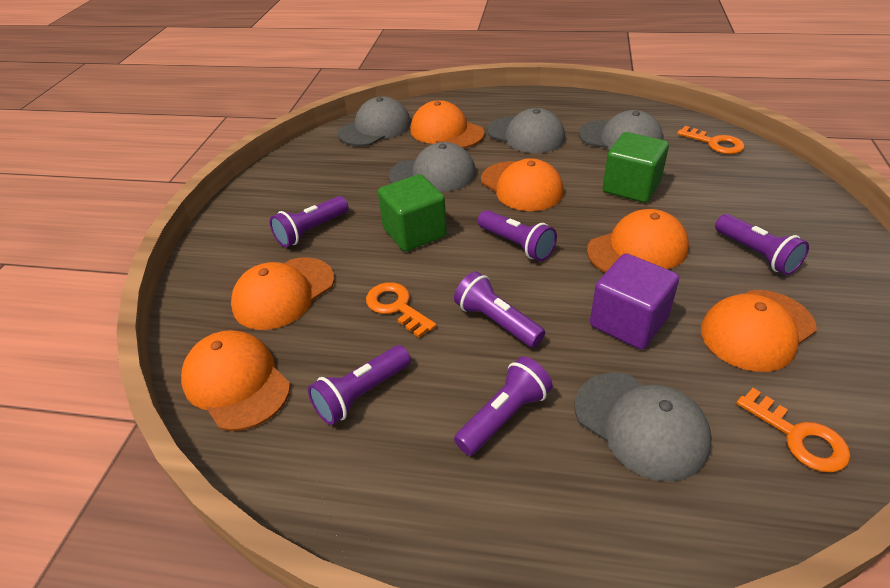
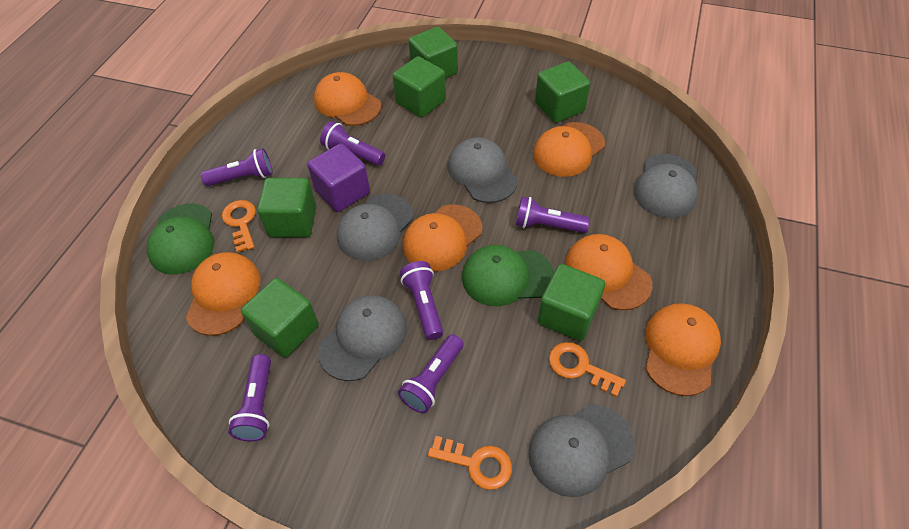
green cap: 0 -> 2
green cube: 2 -> 6

